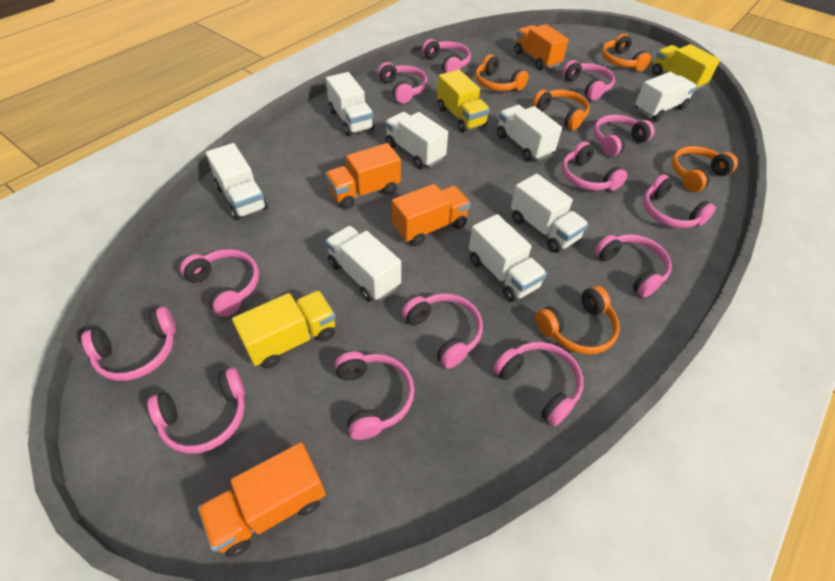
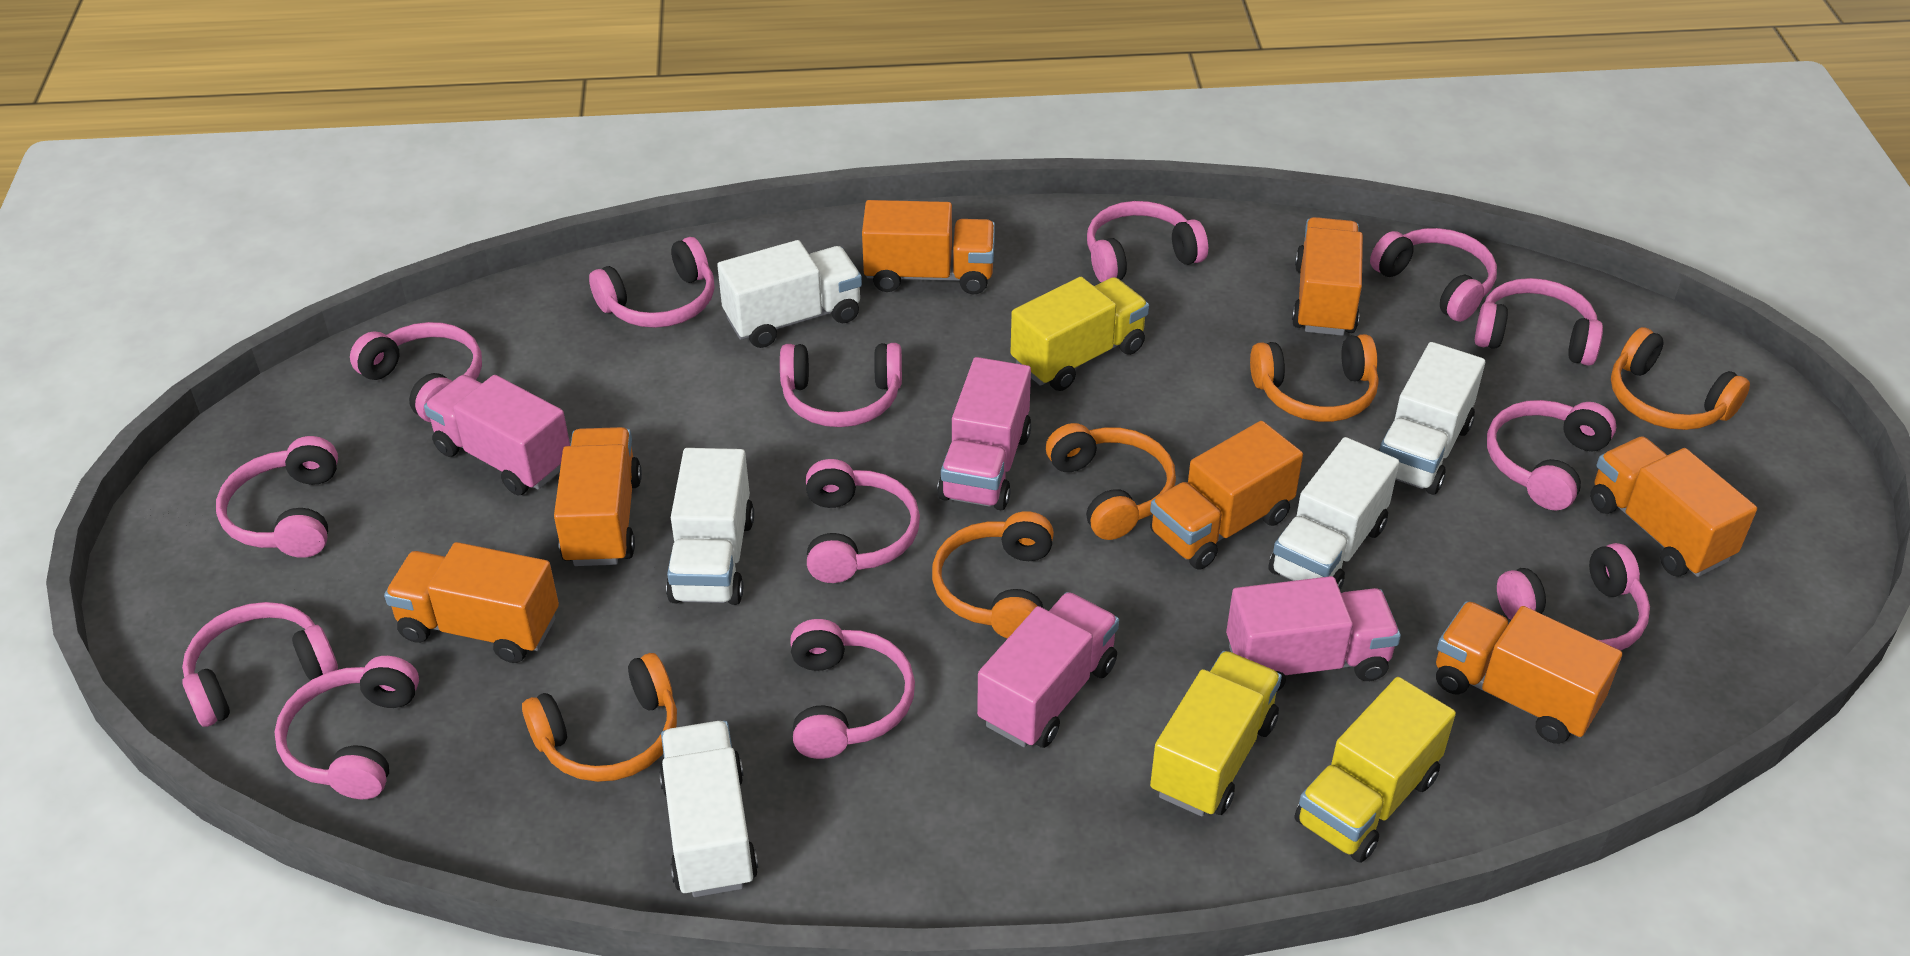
orange truck: 4 -> 7
pink truck: 0 -> 4
white truck: 8 -> 5

